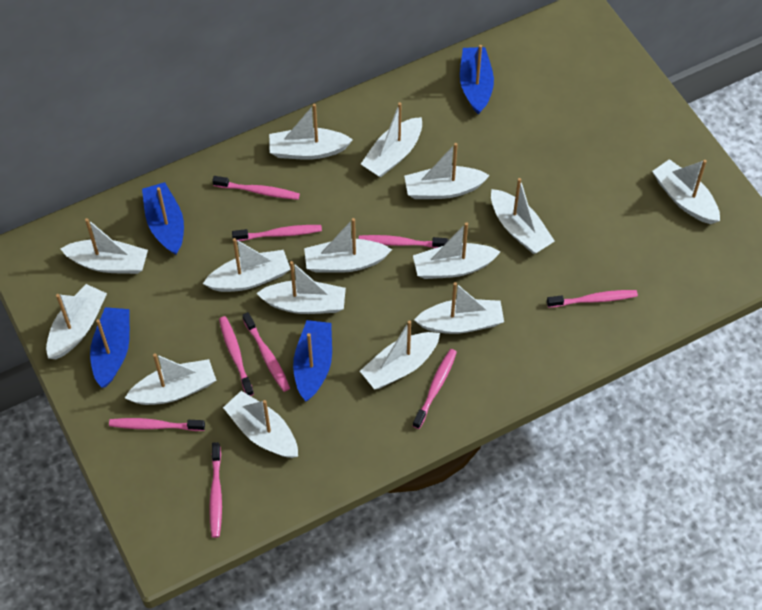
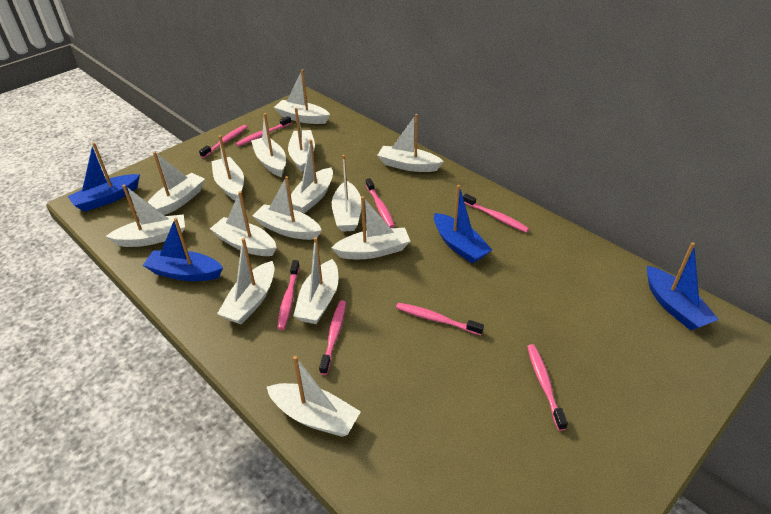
pink toothbrush: 9 -> 8

